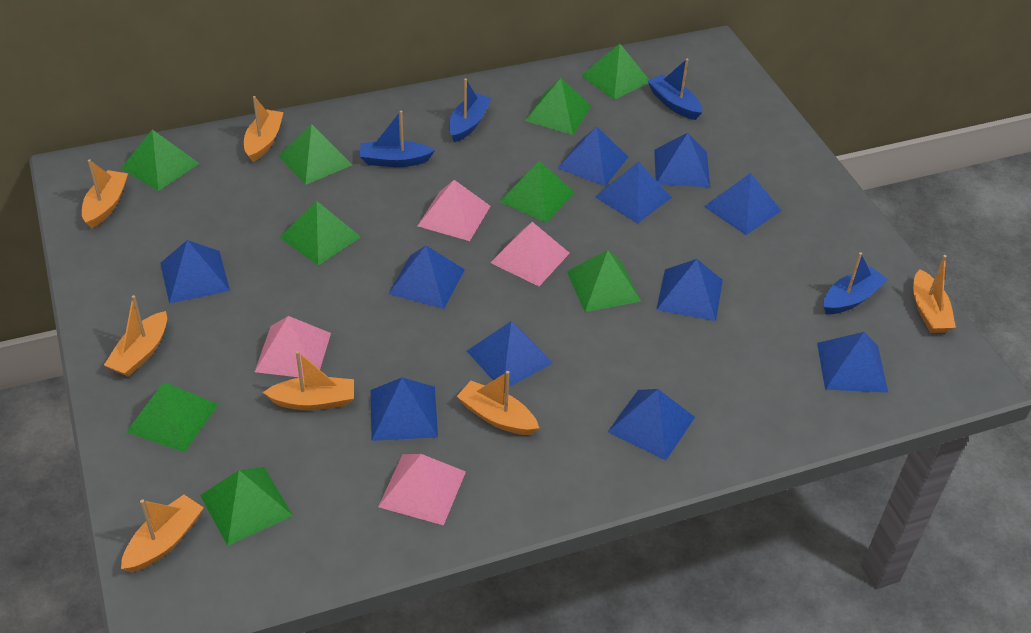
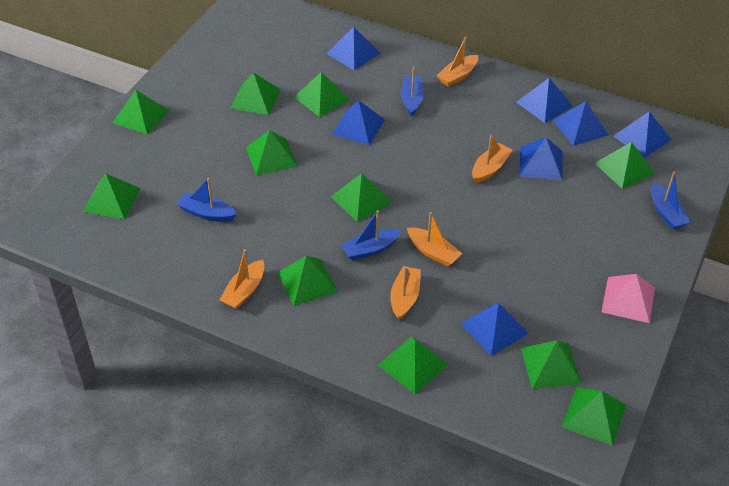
blue pyramid: 11 -> 7
green pyramid: 9 -> 11
orange boat: 7 -> 5
pink pyramid: 4 -> 1

